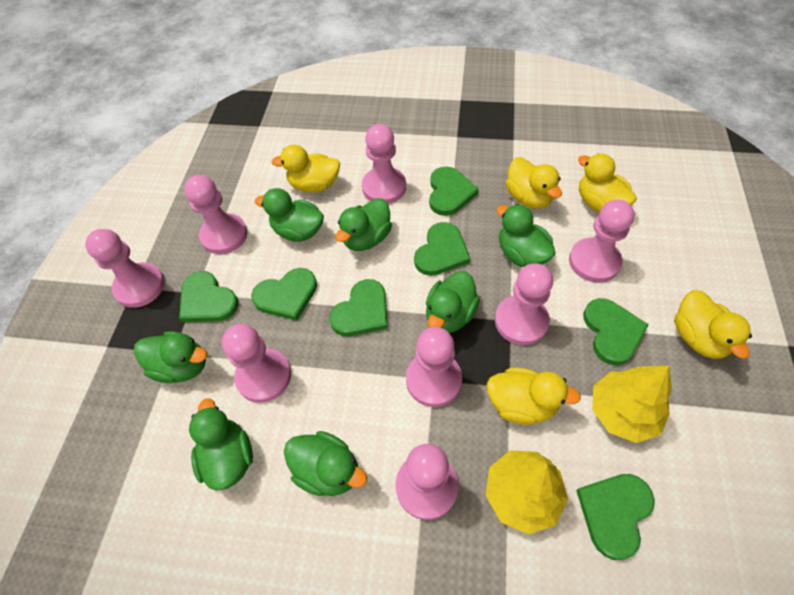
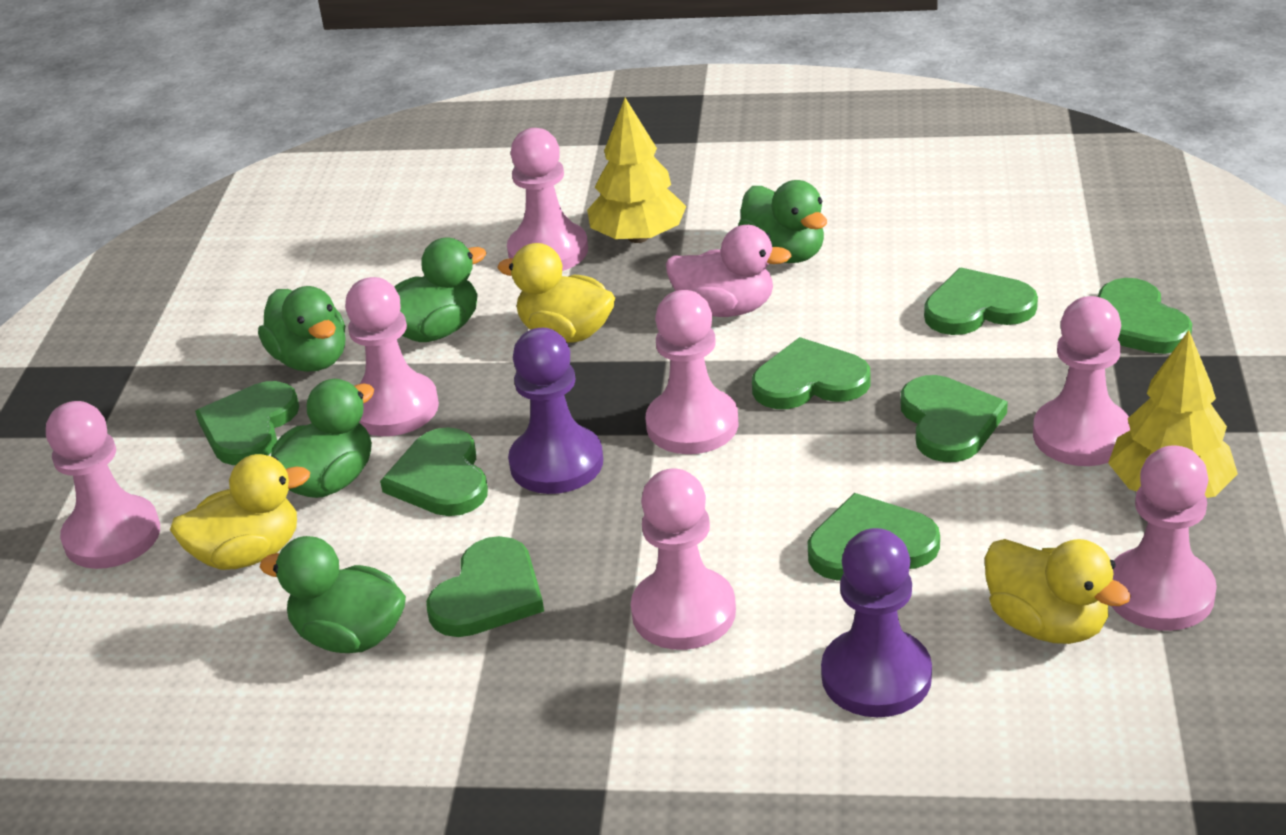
green duck: 7 -> 5
green heart: 7 -> 8
pink duck: 0 -> 1
pink pawn: 8 -> 7
purple pawn: 0 -> 2
yellow duck: 5 -> 3

